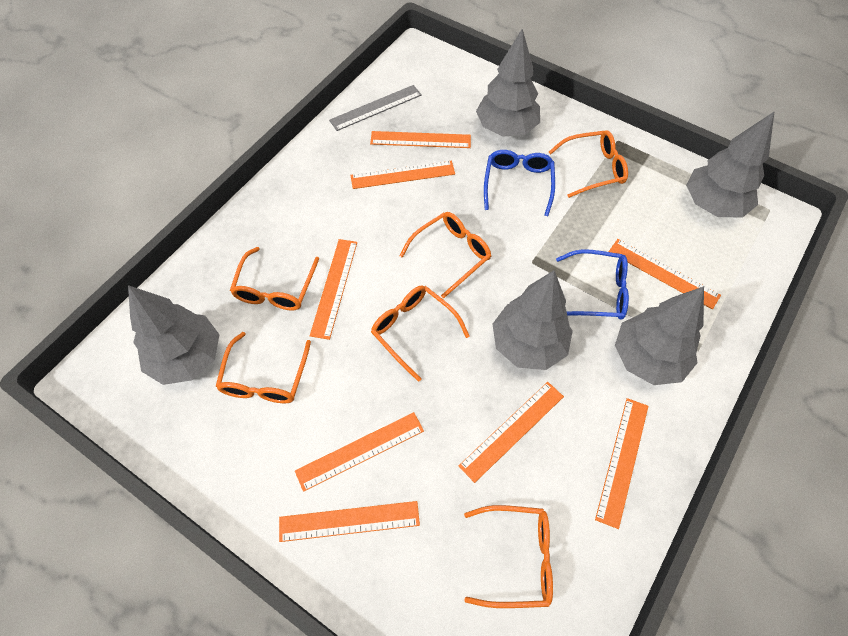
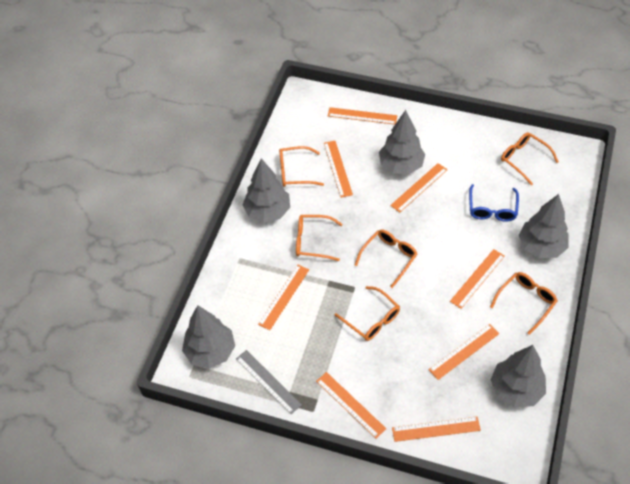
blue glasses: 2 -> 1

